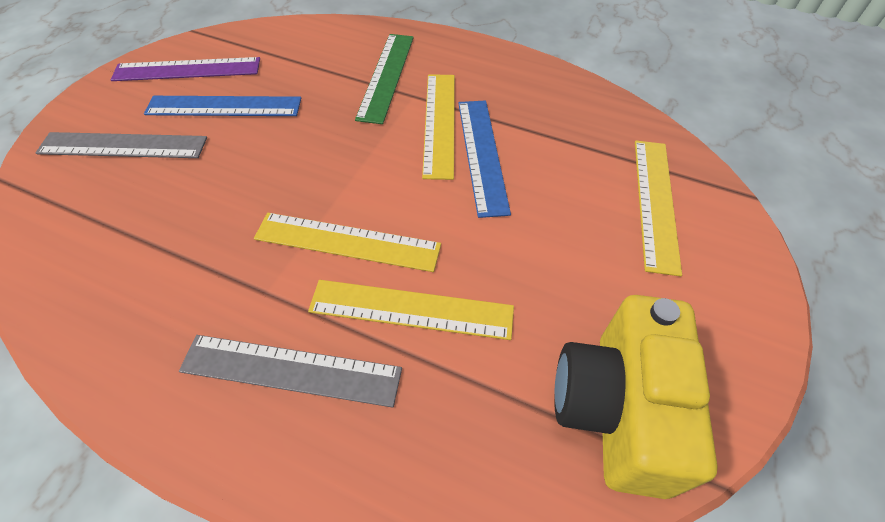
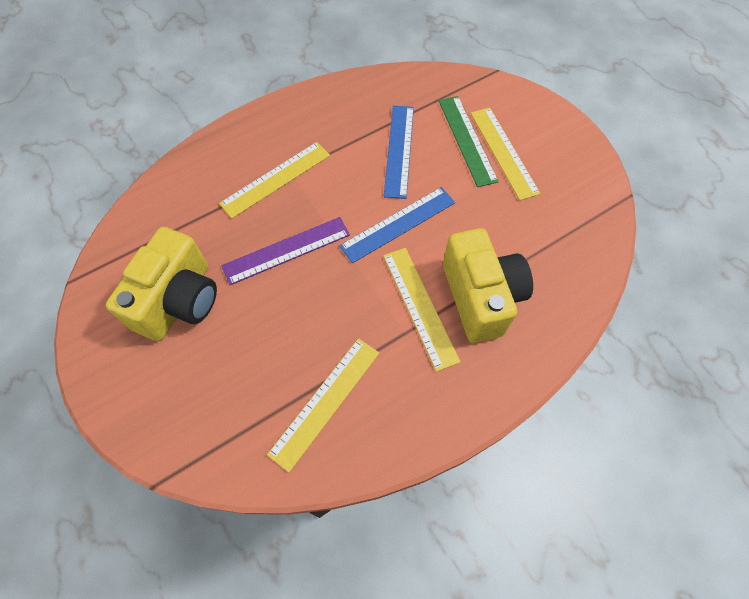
grey ruler: 2 -> 0
yellow camera: 1 -> 2

